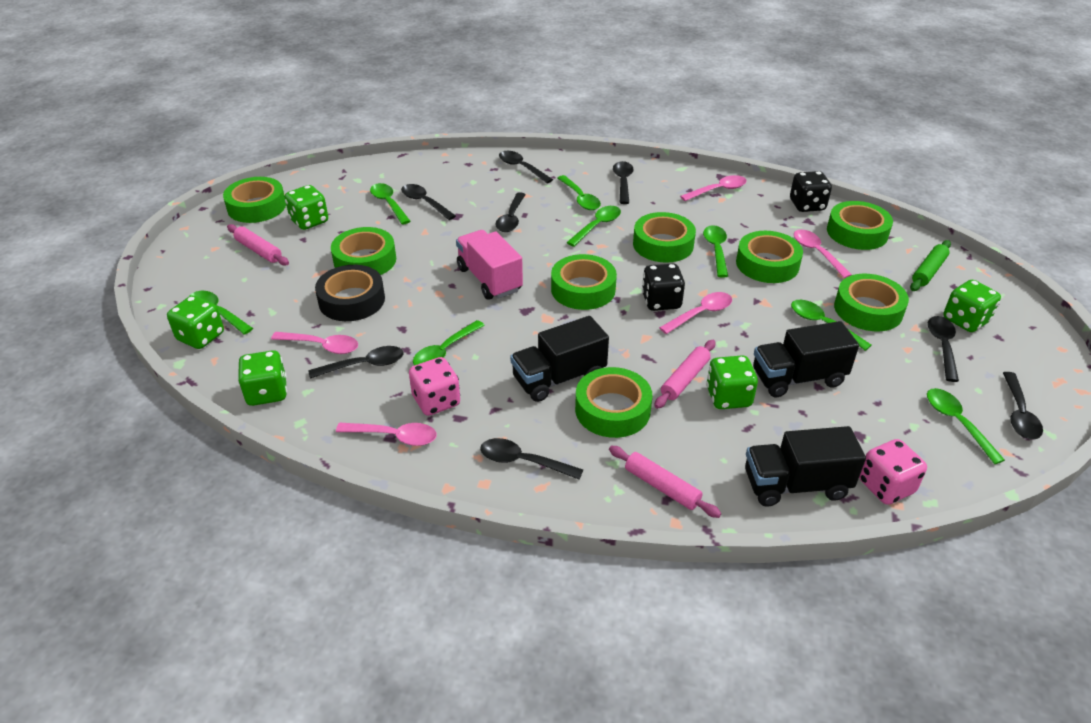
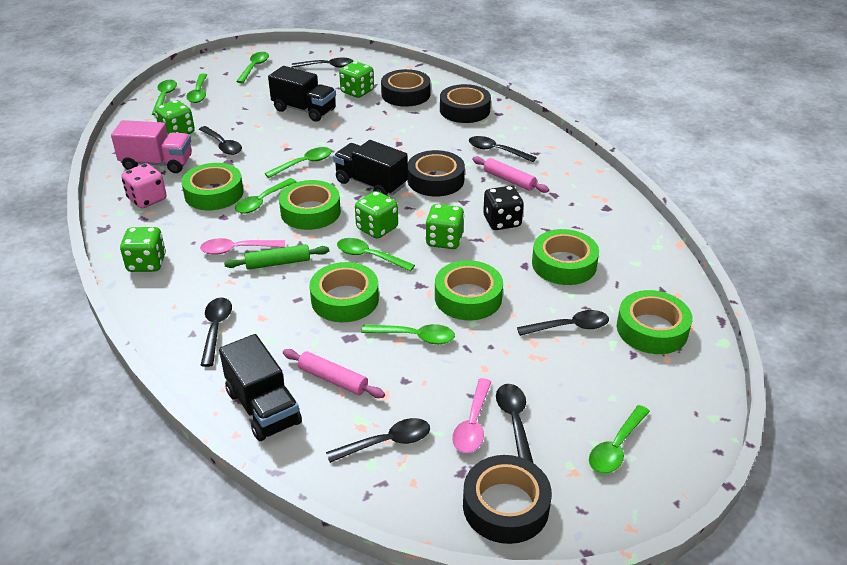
black dice: 2 -> 1
black spoon: 8 -> 7
black tape: 1 -> 4
green tape: 8 -> 6
pink dice: 2 -> 1
pink rolling pin: 3 -> 2
pink spoon: 5 -> 2

